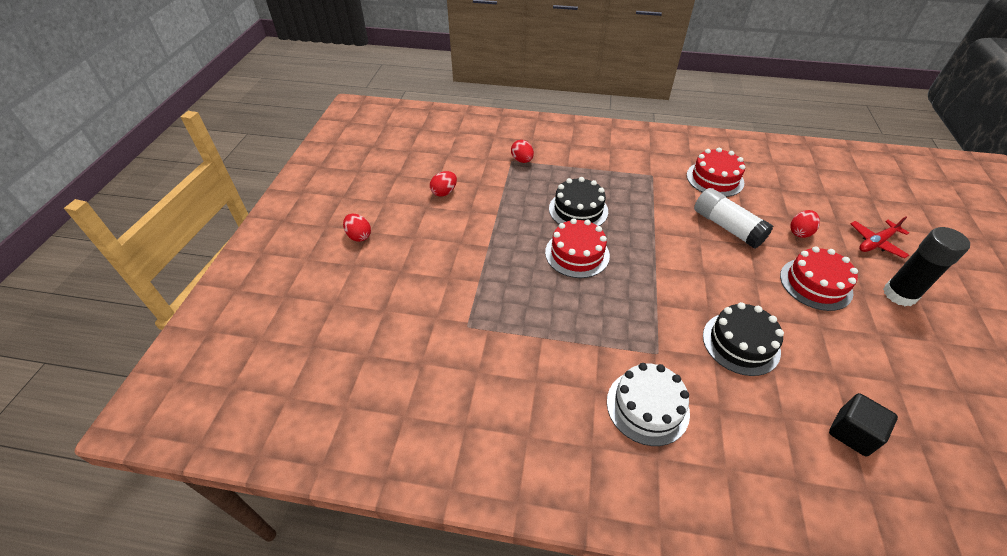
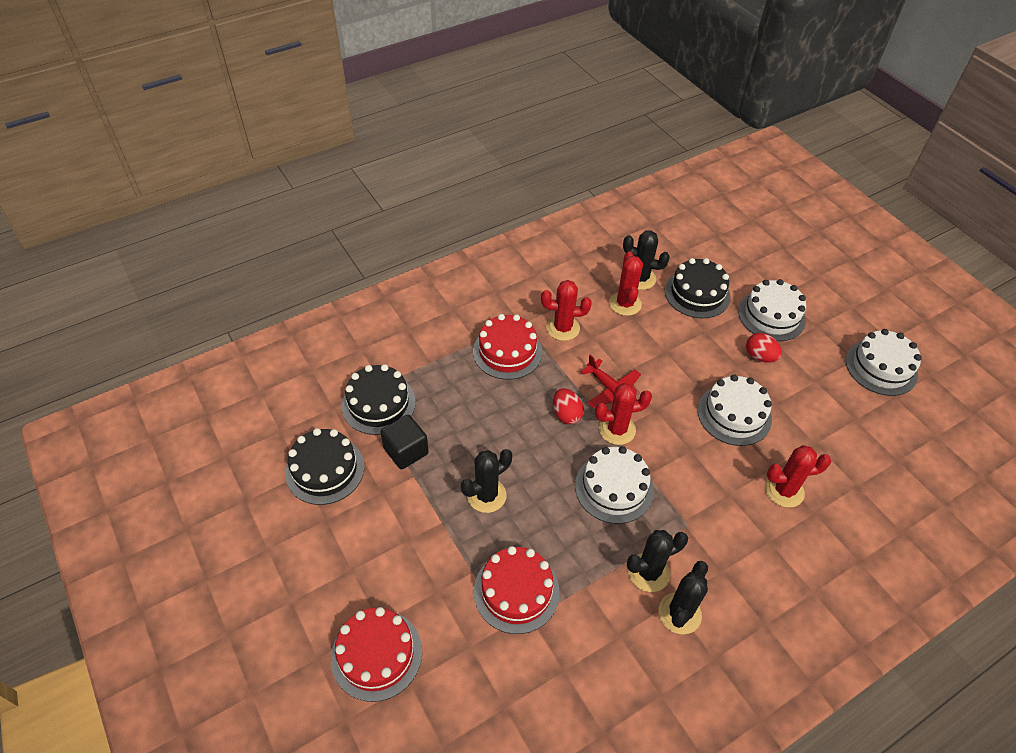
black cactus: 0 -> 4
black cake: 2 -> 3
black glue stick: 1 -> 0
red cactus: 0 -> 4
red egg: 4 -> 2
white cake: 1 -> 4
white glue stick: 1 -> 0

